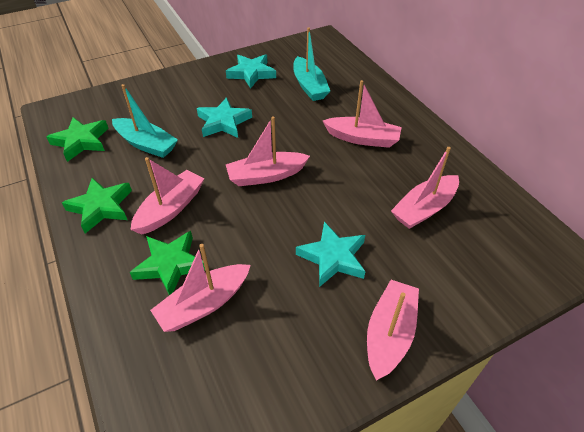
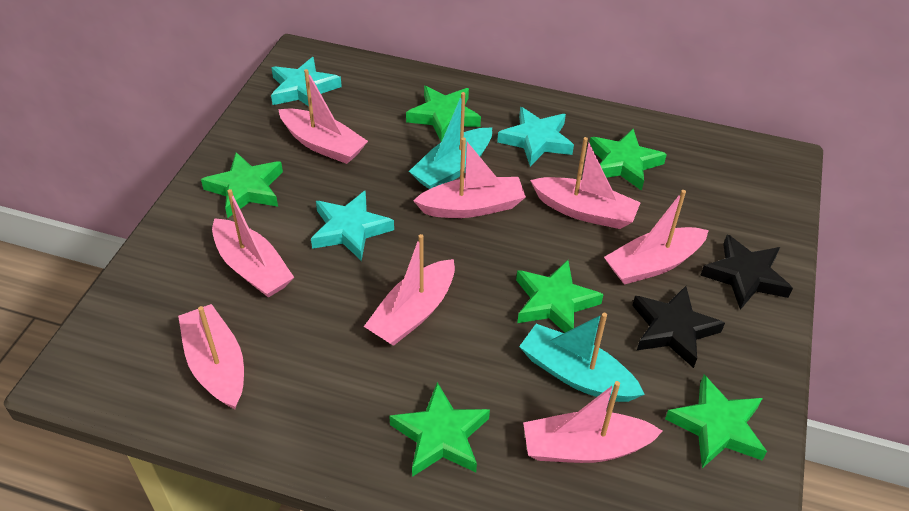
black star: 0 -> 2
green star: 3 -> 6
pink boat: 6 -> 8

